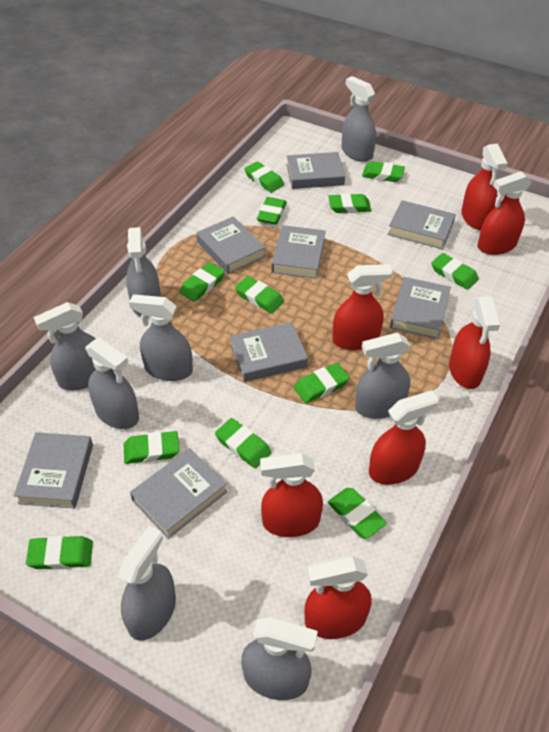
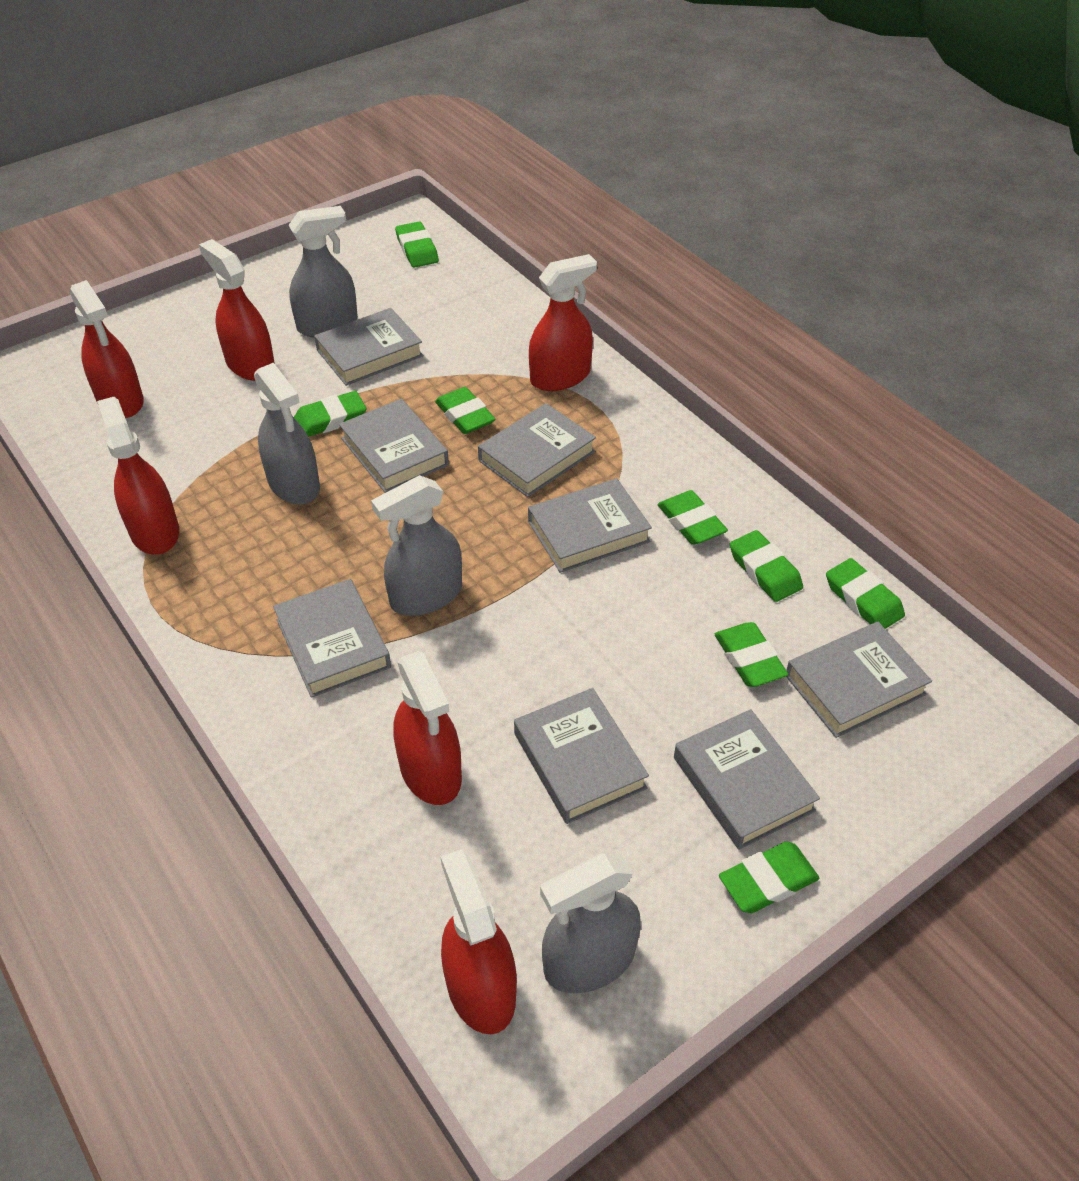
green eraser: 12 -> 8
grey spray bottle: 8 -> 4
red spray bottle: 7 -> 6

